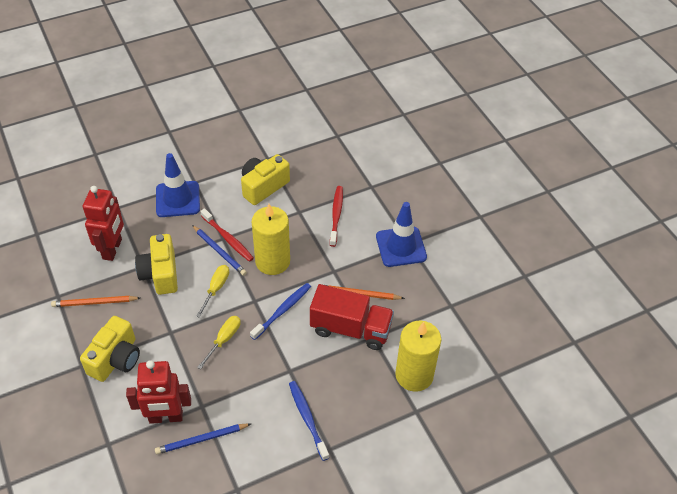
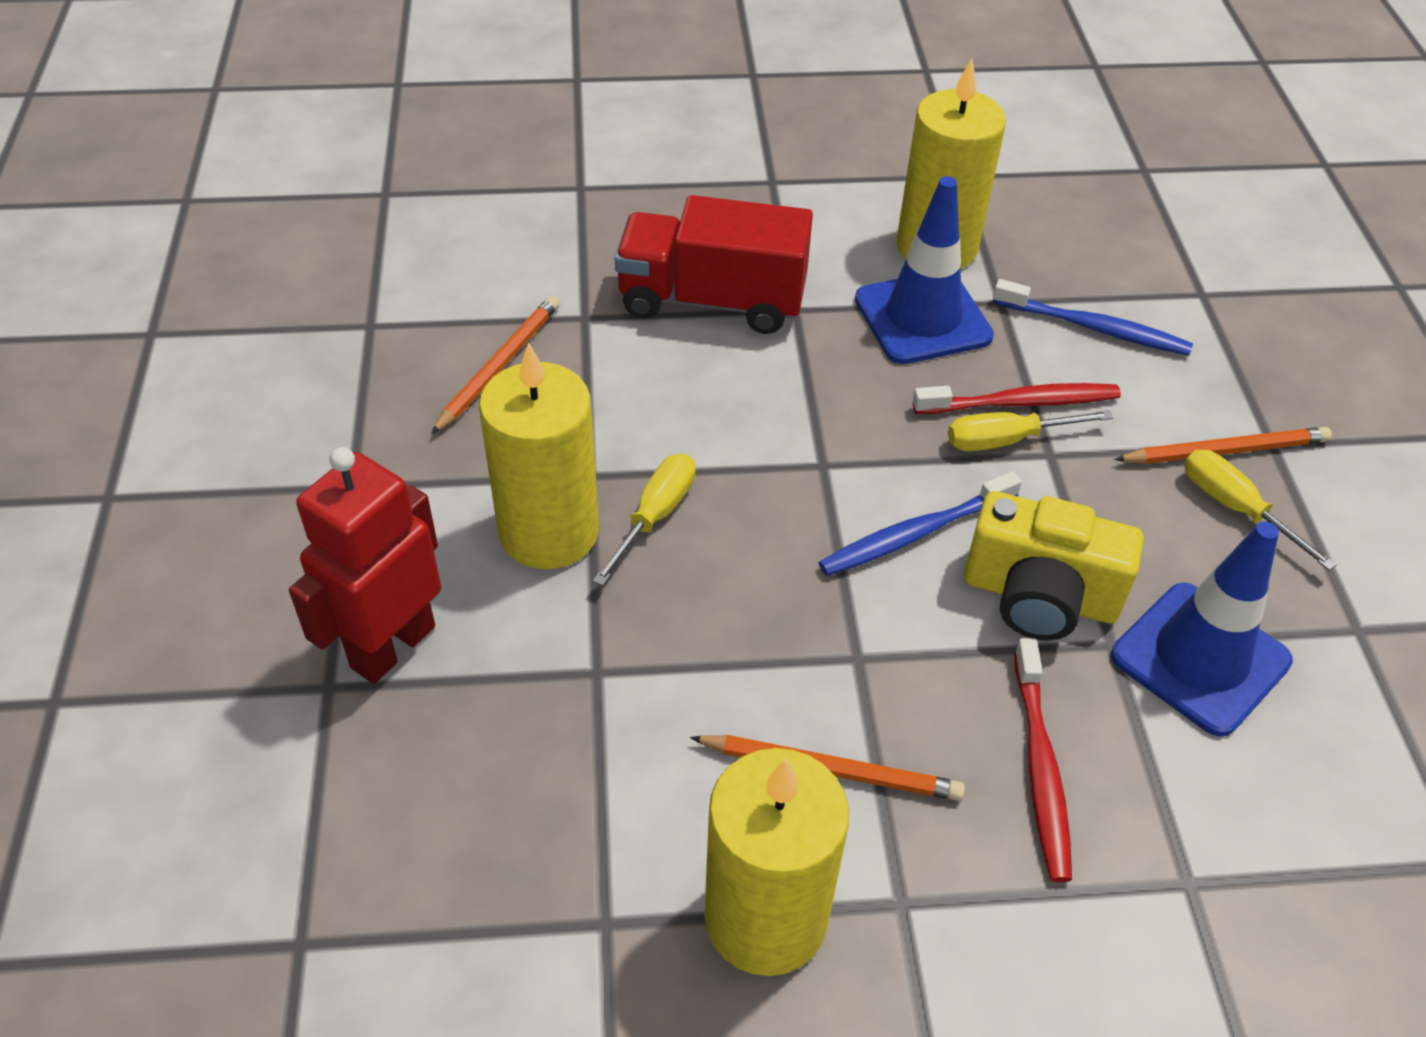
blue pencil: 2 -> 0
orange pencil: 2 -> 3
red robot: 2 -> 1
yellow camera: 3 -> 1
yellow candle: 2 -> 3
yellow screwdriver: 2 -> 3

